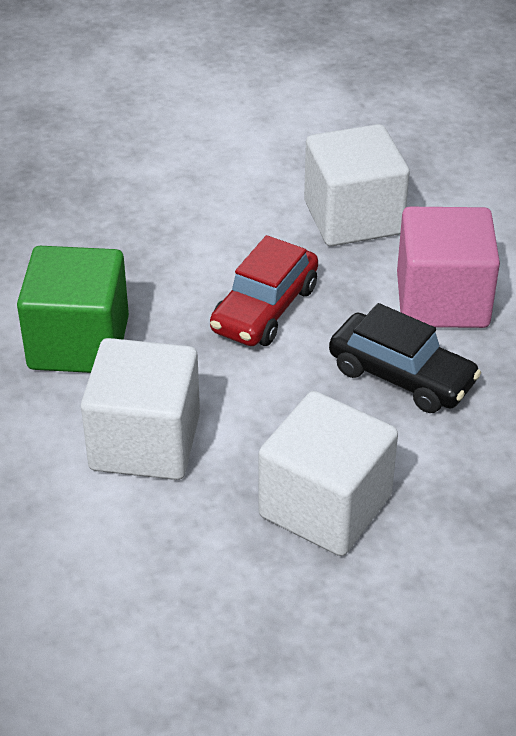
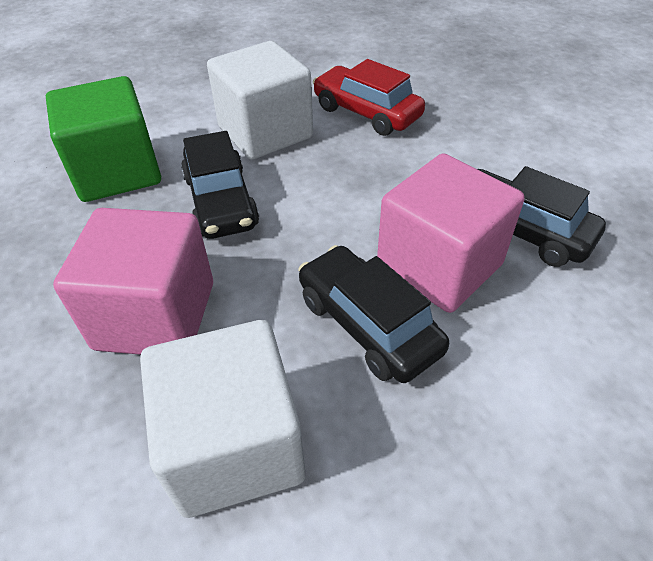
black car: 1 -> 3
pink cube: 1 -> 2
white cube: 3 -> 2

